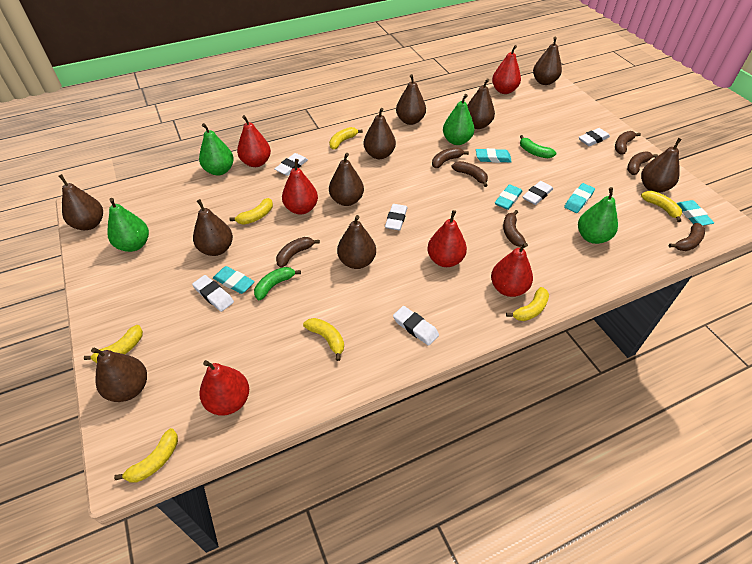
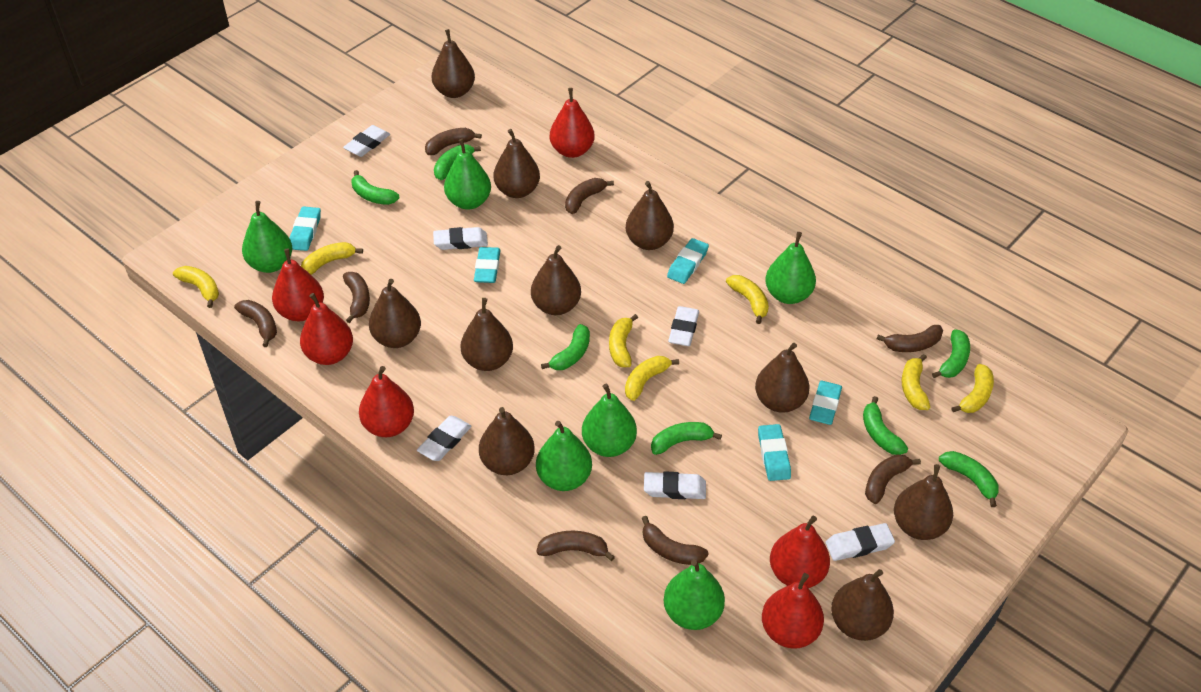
brown banana: 7 -> 8
green banana: 2 -> 7
green pear: 4 -> 6

